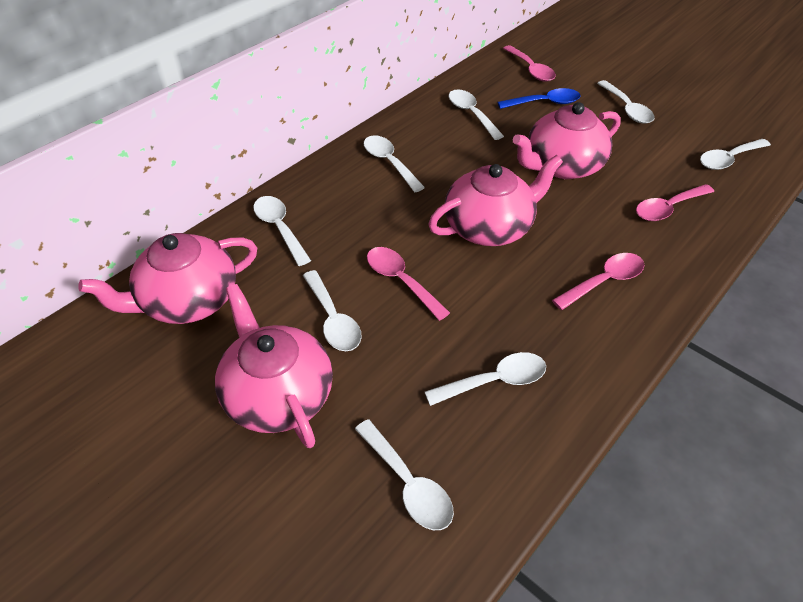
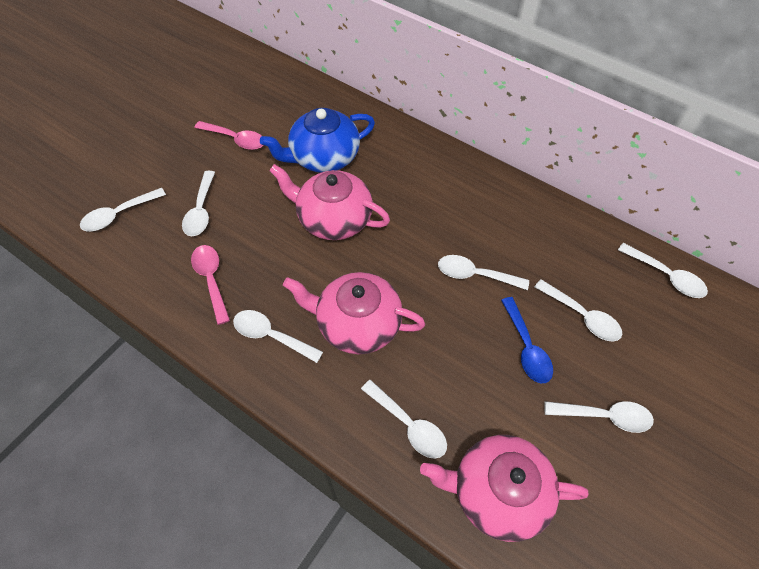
blue teapot: 0 -> 1
pink spoon: 4 -> 2
pink teapot: 4 -> 3

